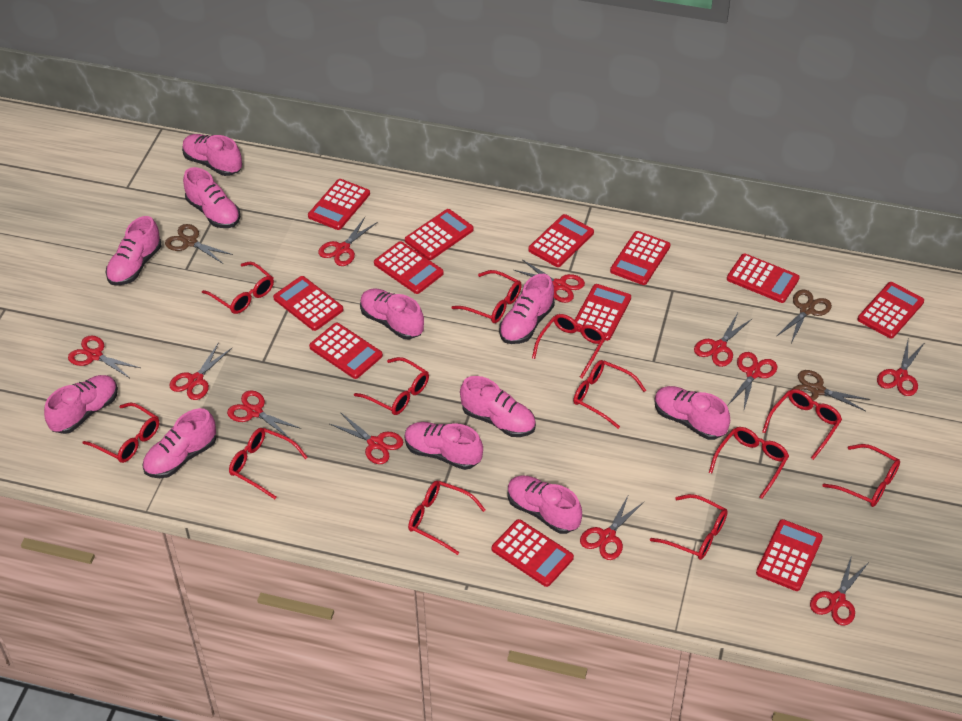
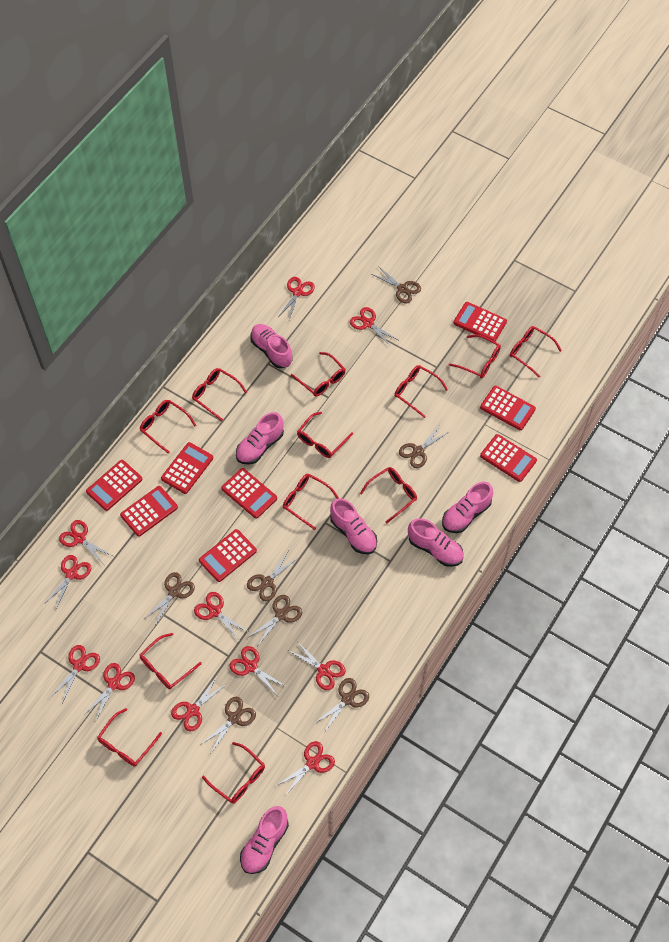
brown scissors: 3 -> 7
pink shoe: 11 -> 6
red calculator: 12 -> 8

